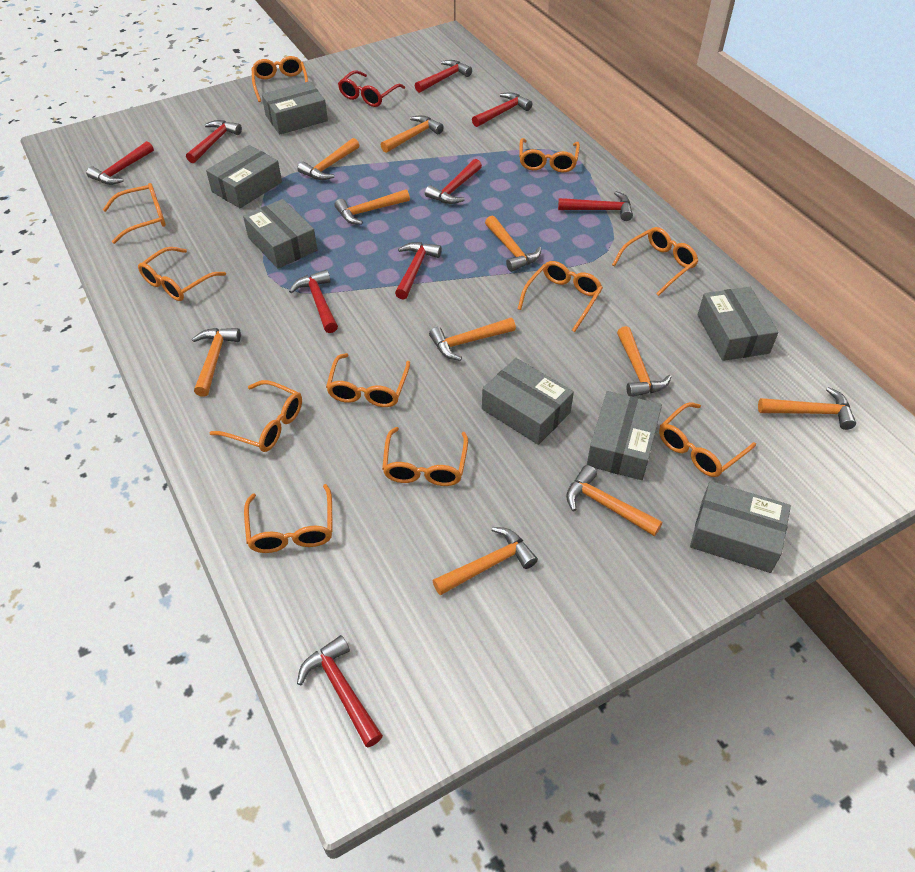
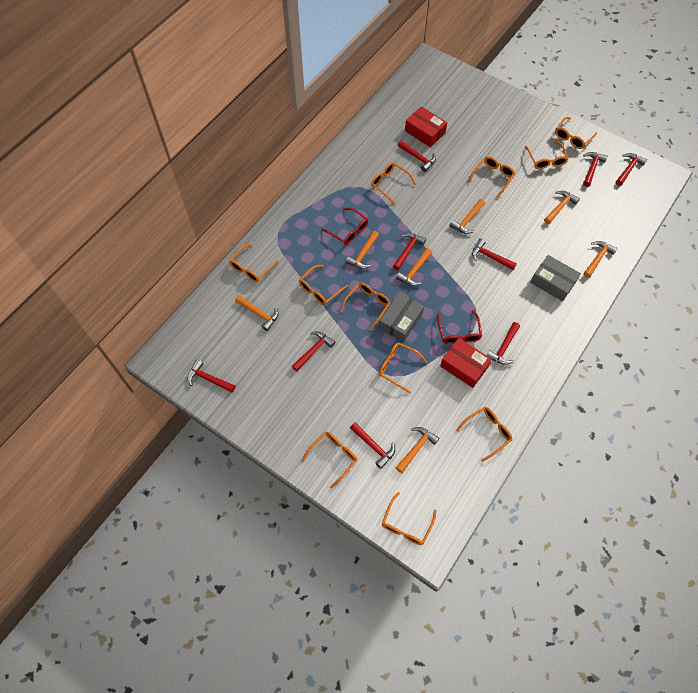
grey box: 7 -> 2
orange hammer: 10 -> 7
red box: 0 -> 2
red glasses: 1 -> 2

